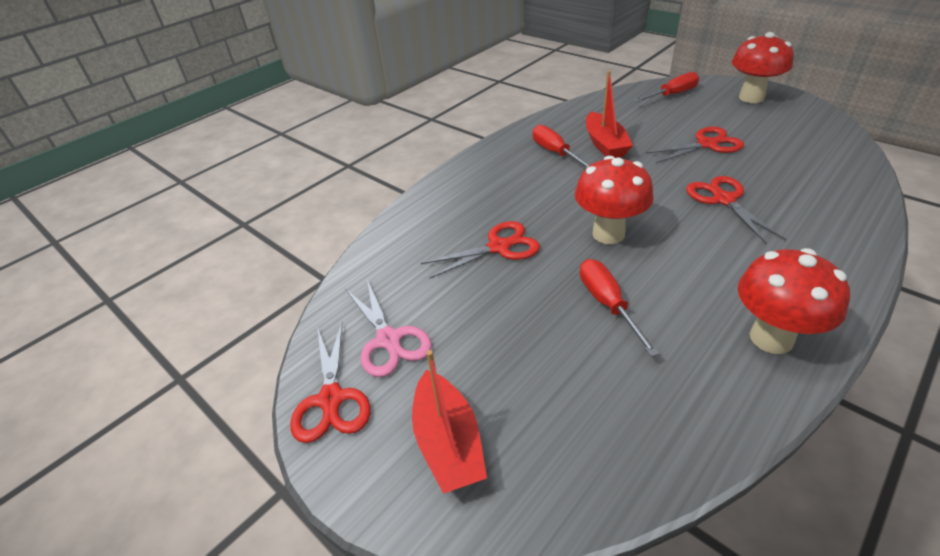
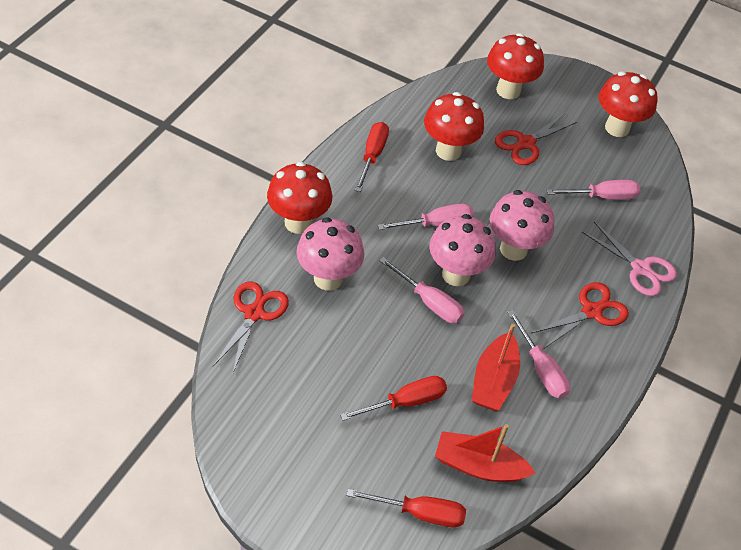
pink mushroom: 0 -> 3
pink screwdriver: 0 -> 4
red mushroom: 3 -> 4
red scissors: 4 -> 3

